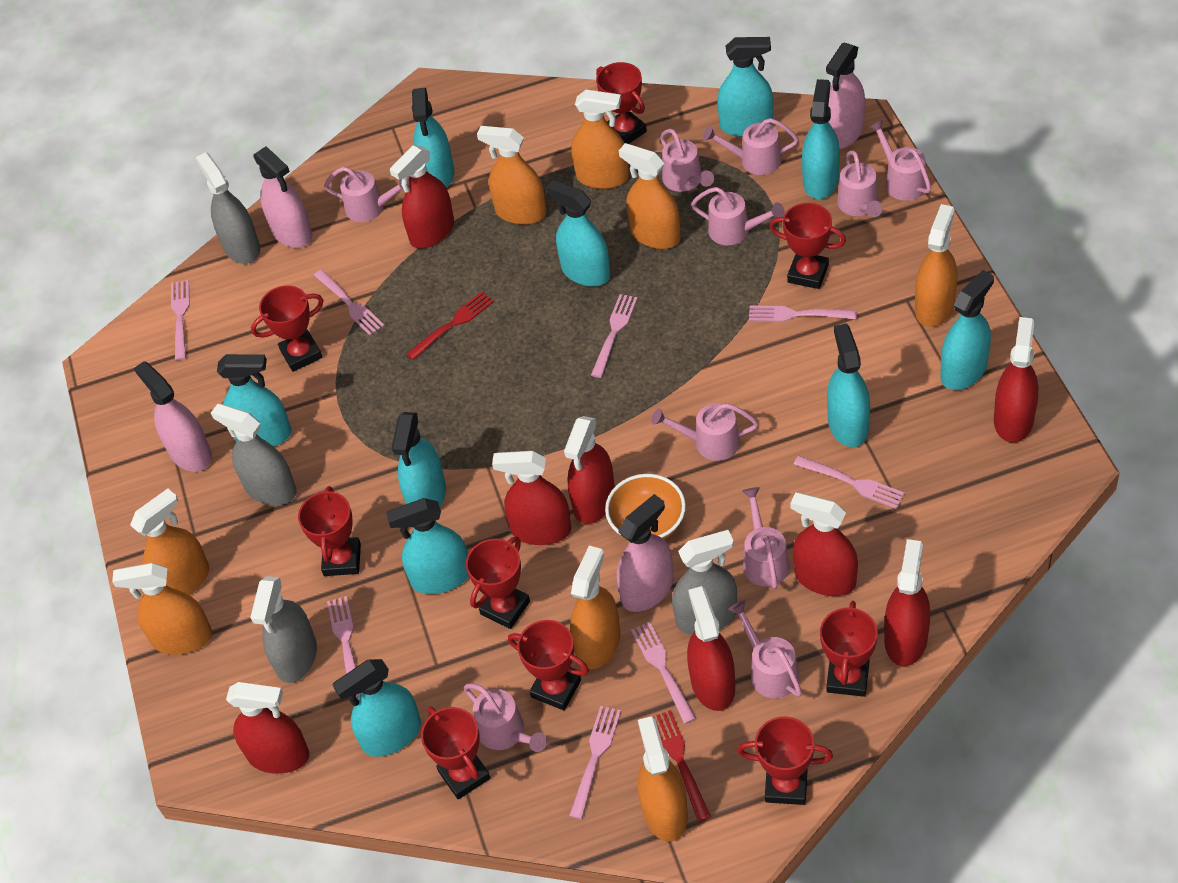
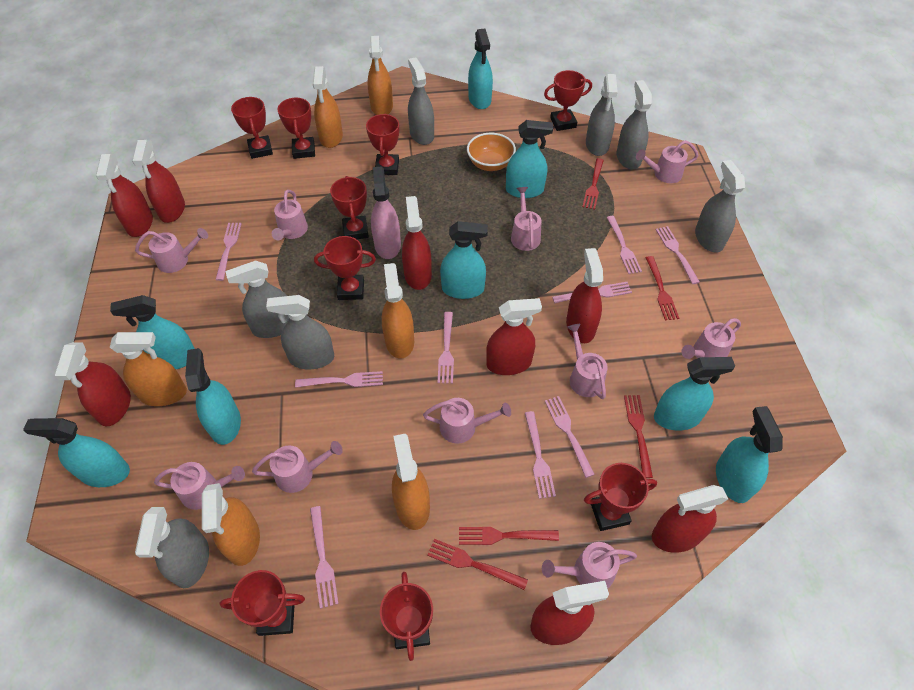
grey spray bottle: 4 -> 7
orange spray bottle: 8 -> 6
pink fork: 8 -> 9
pink spray bottle: 4 -> 1
red fork: 2 -> 5
turquoise spray bottle: 10 -> 8

